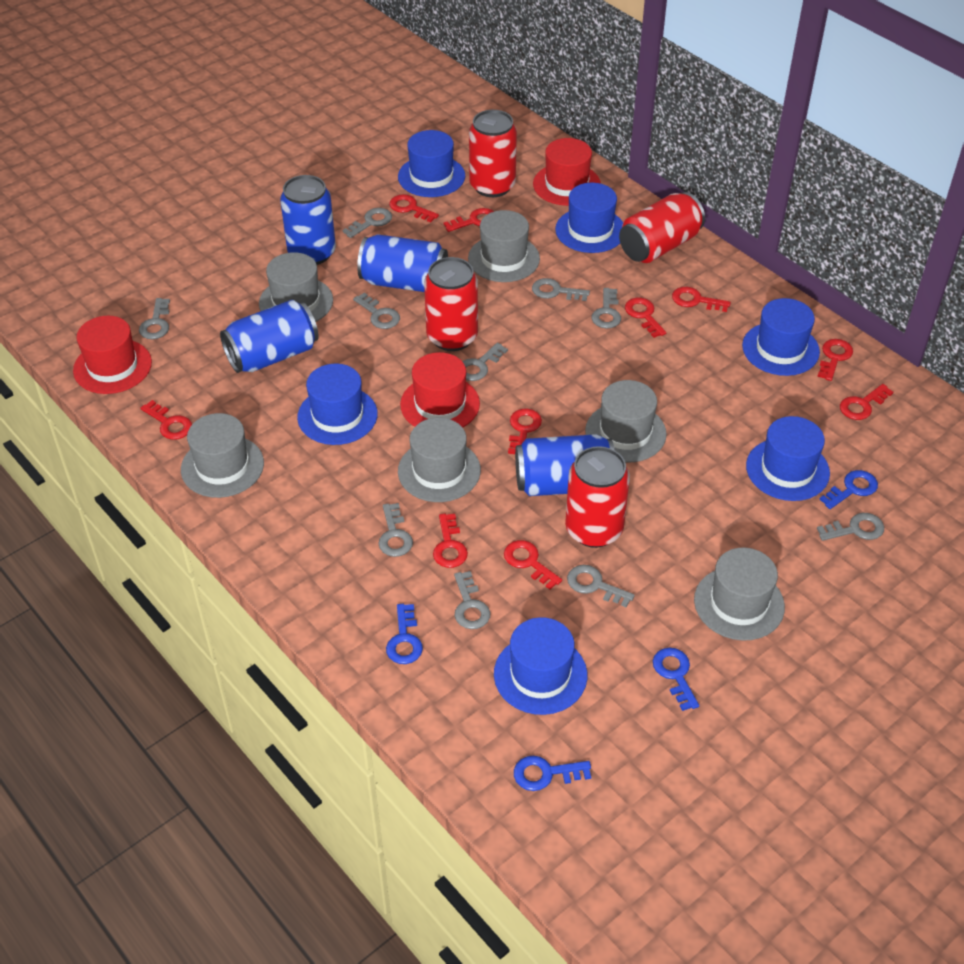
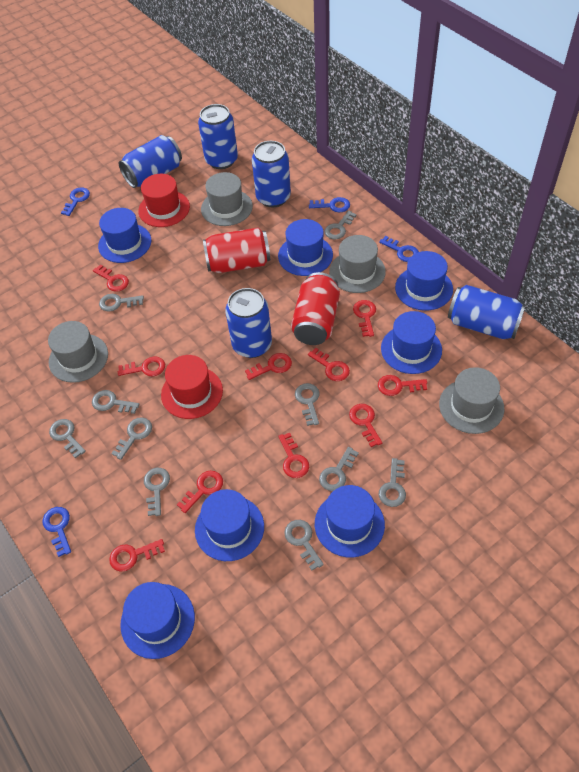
blue can: 4 -> 5
blue hat: 6 -> 7
grey hat: 6 -> 4
red can: 4 -> 2
red hat: 3 -> 2

